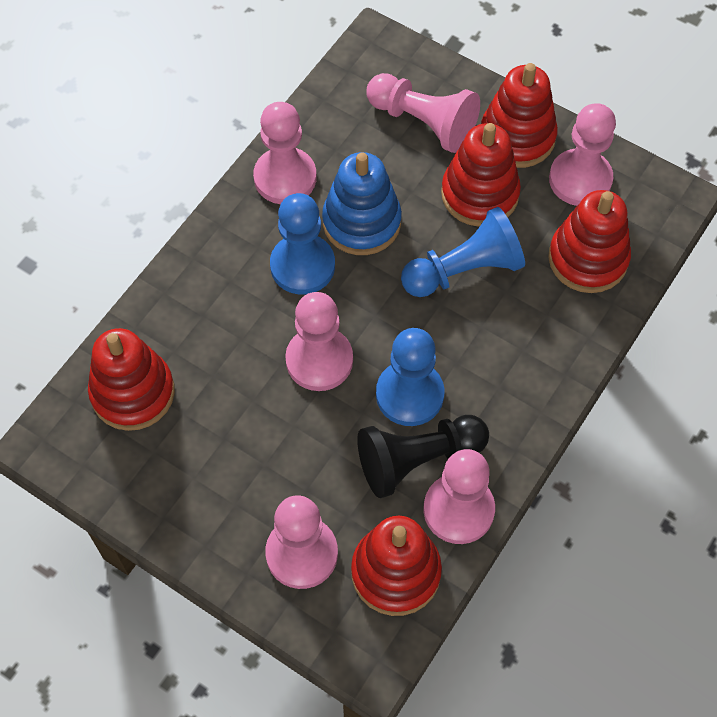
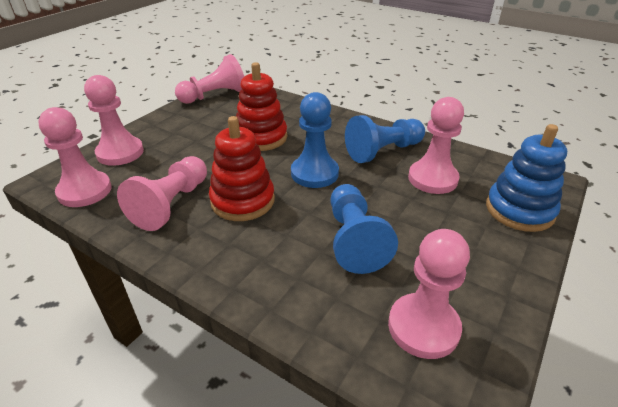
black pawn: 1 -> 0
red stacking toy: 5 -> 2

